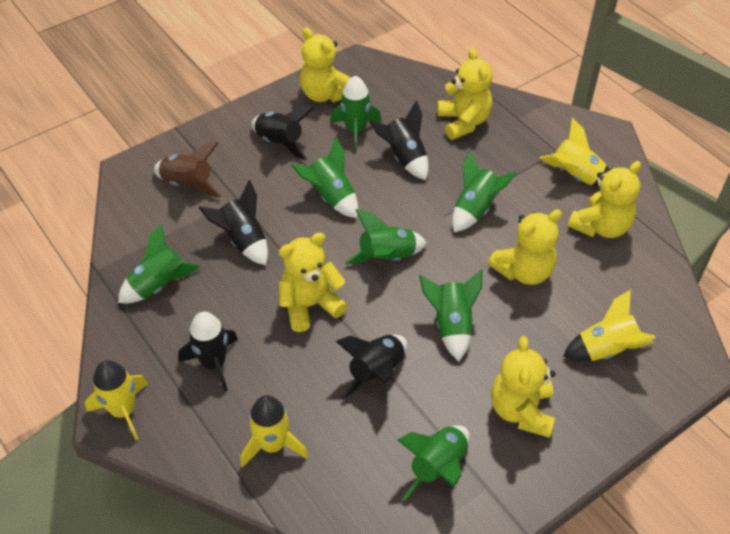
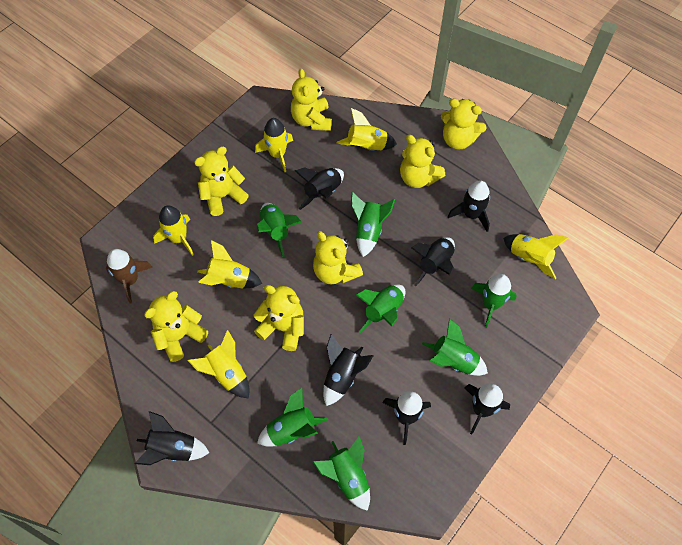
black rocket: 5 -> 7
yellow rocket: 4 -> 6
yellow teddy bear: 6 -> 7

